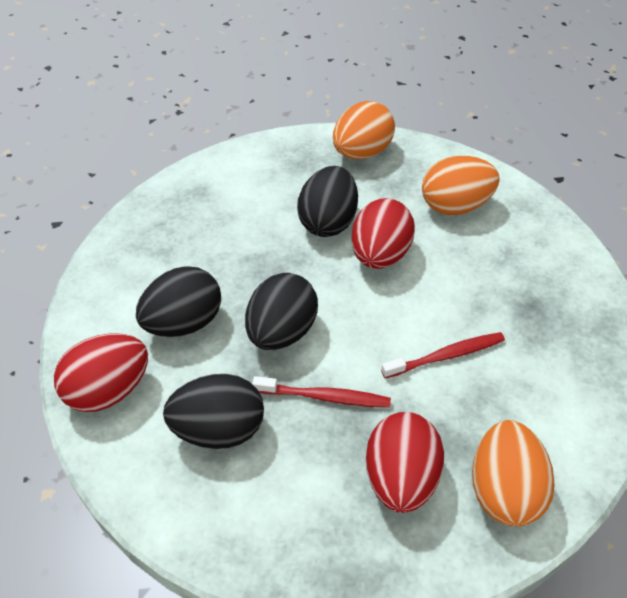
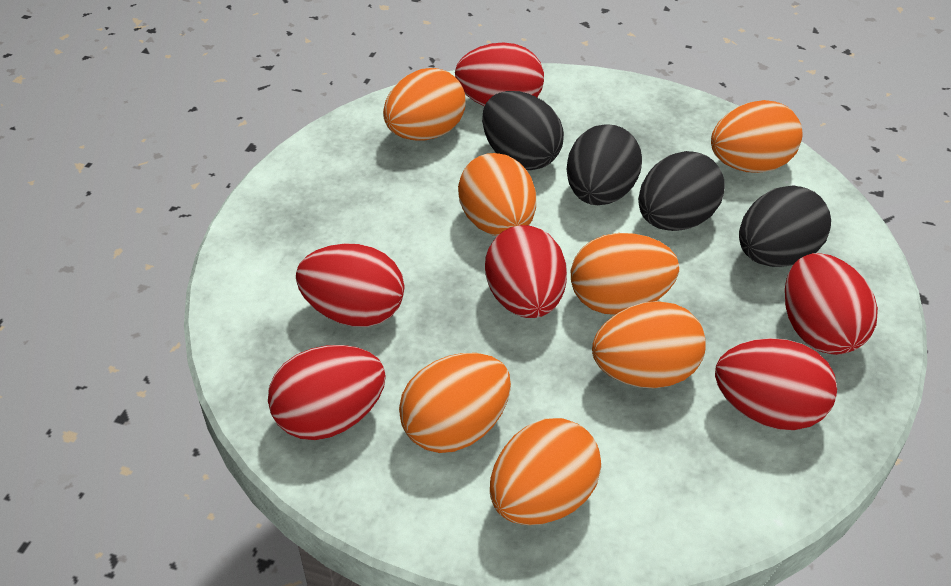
orange egg: 3 -> 7
red egg: 3 -> 6
red toothbrush: 2 -> 0

